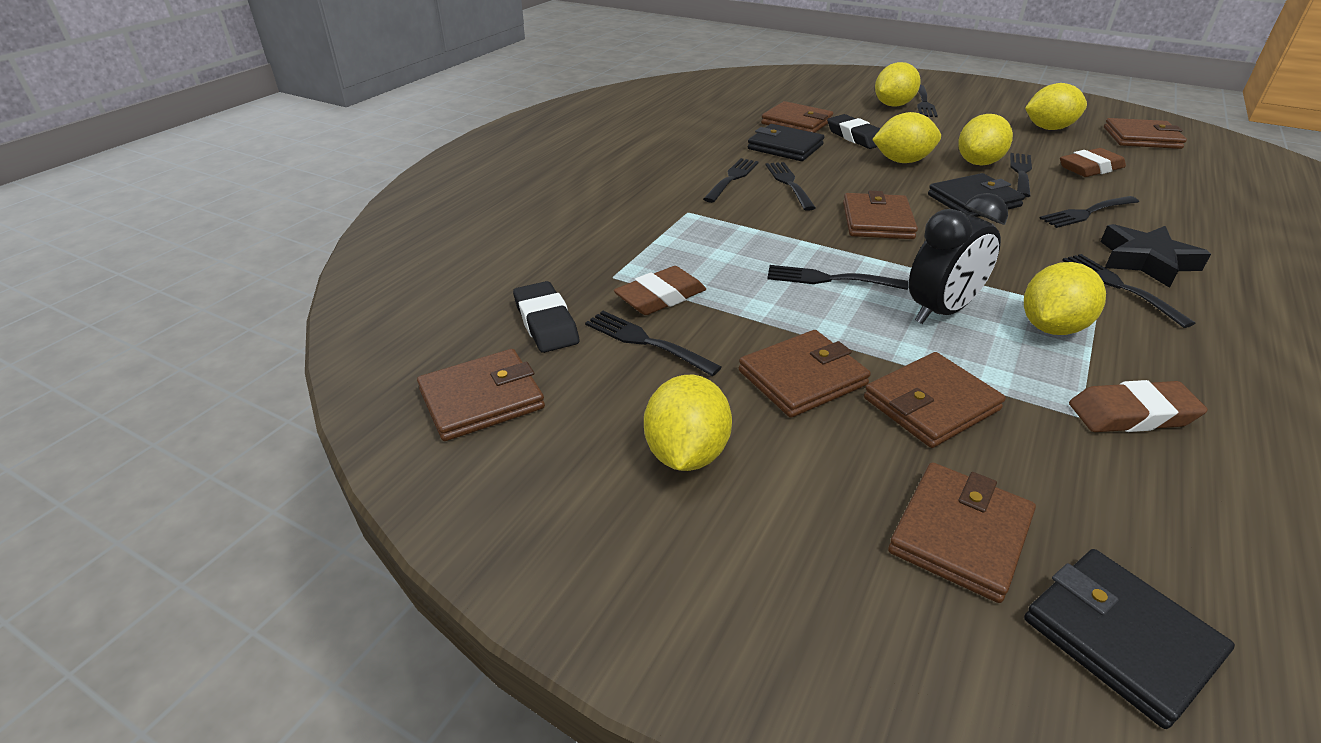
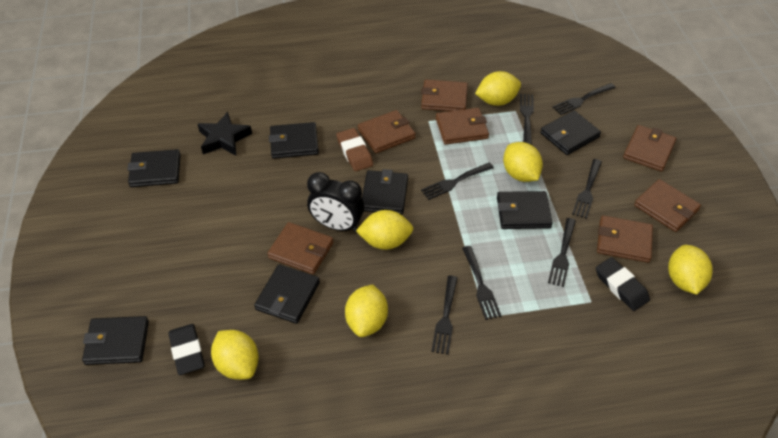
black fork: 8 -> 7
black wallet: 3 -> 7
brown eraser: 3 -> 1

